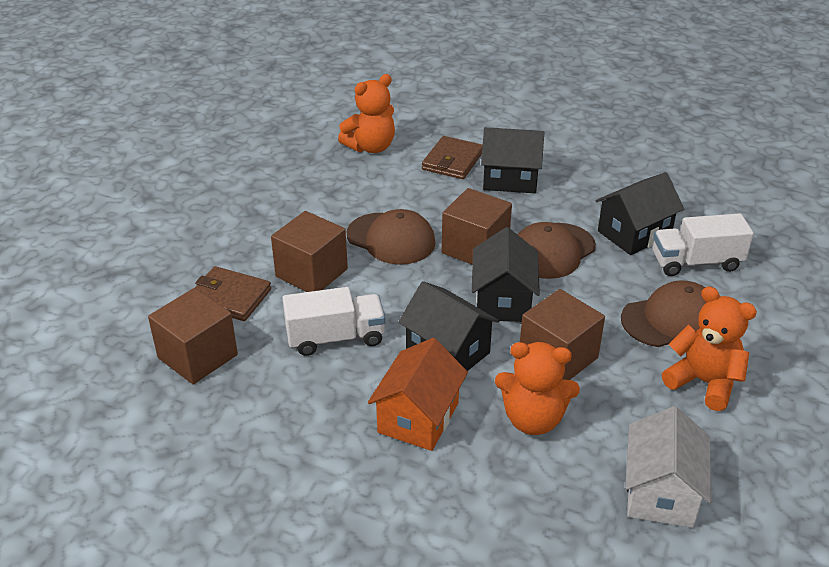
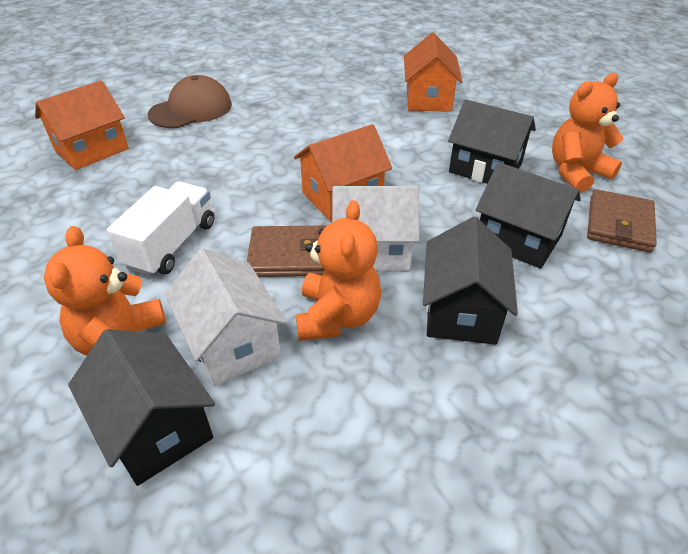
brown cap: 3 -> 1
brown cube: 4 -> 0
orange house: 1 -> 3
white house: 1 -> 2
white truck: 2 -> 1

